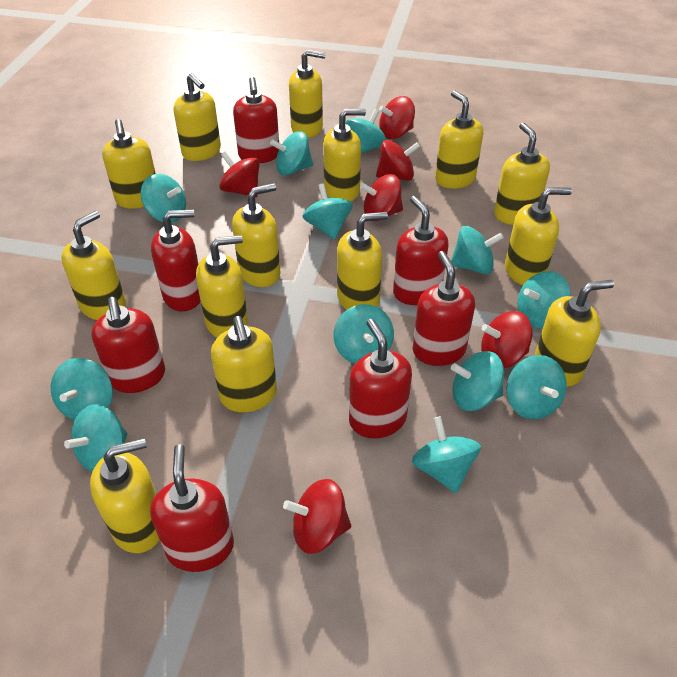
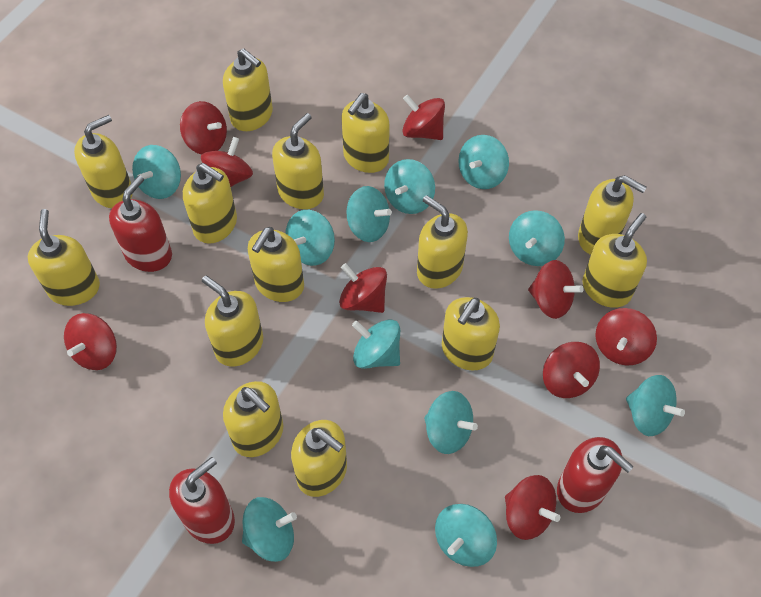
red soap dispenser: 7 -> 3
red spinning top: 6 -> 9
turquoise spinning top: 12 -> 11

